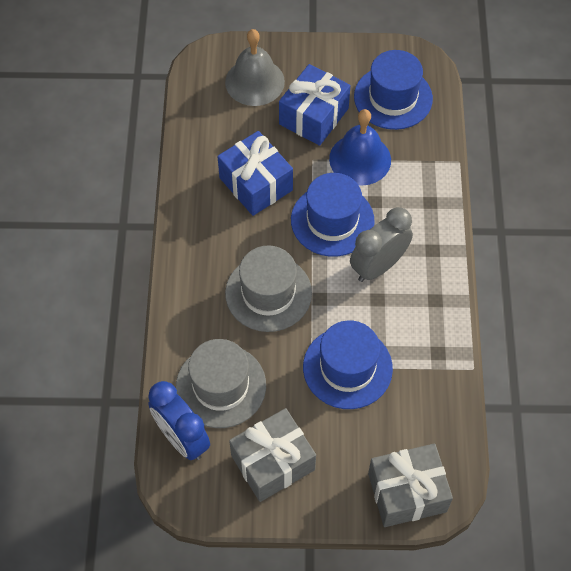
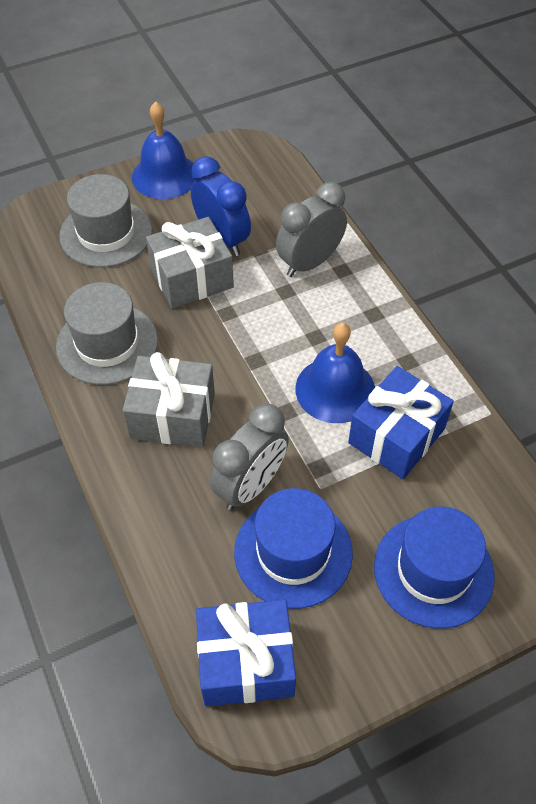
blue bell: 1 -> 2
blue hat: 3 -> 2
grey bell: 1 -> 0
grey clock: 1 -> 2

